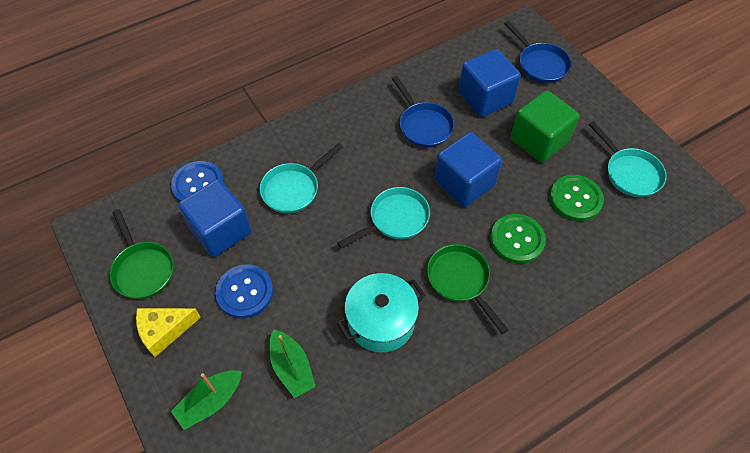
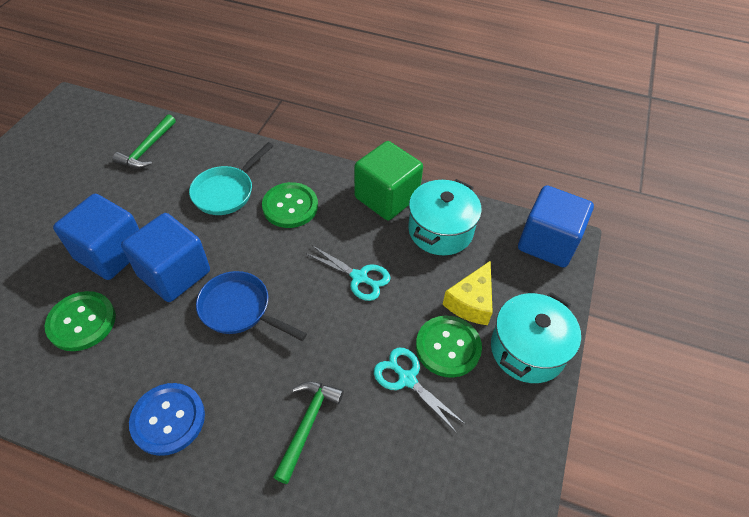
blue button: 2 -> 1
blue pan: 2 -> 1
green boat: 2 -> 0
green button: 2 -> 3
green hammer: 0 -> 2
green pan: 2 -> 0
turquoise pan: 3 -> 1
turquoise pot: 1 -> 2
turquoise scissors: 0 -> 2

